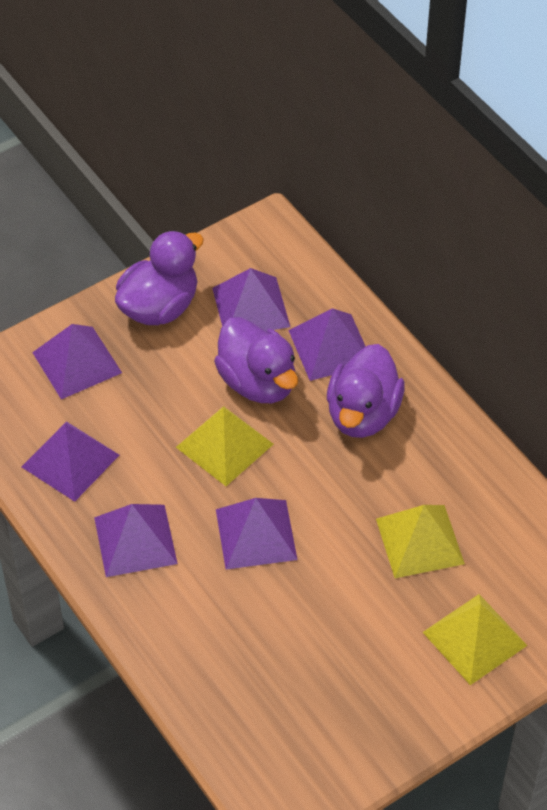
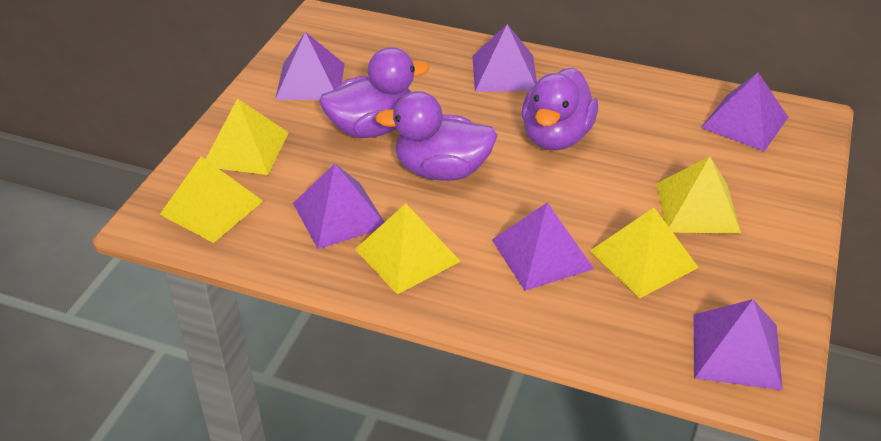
yellow pyramid: 3 -> 5

